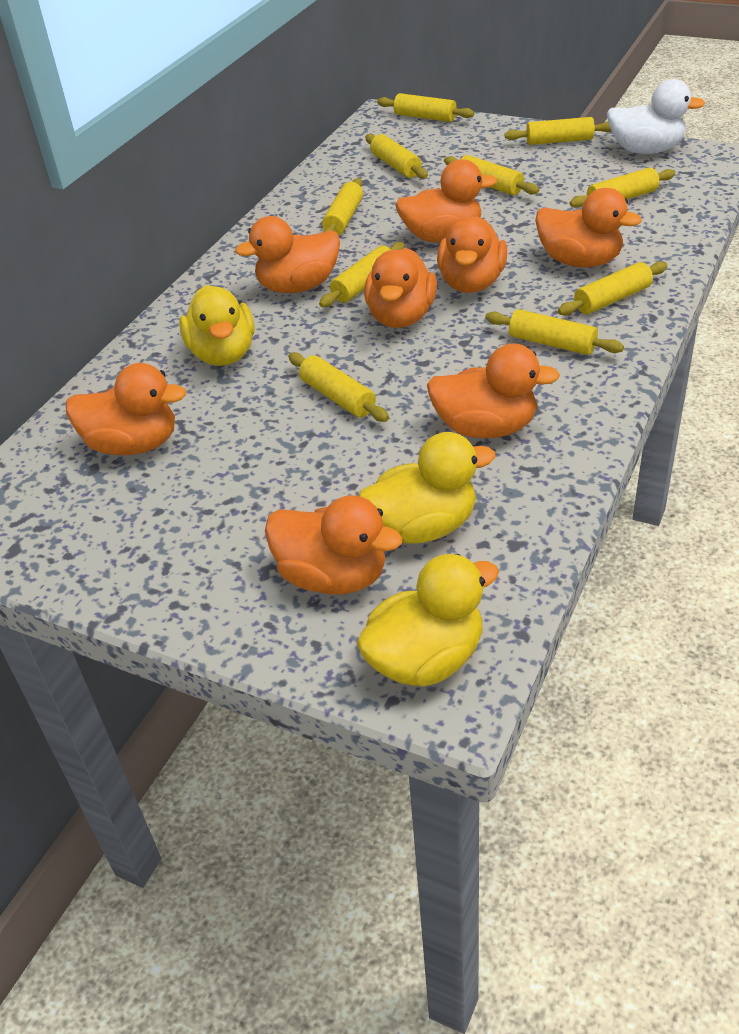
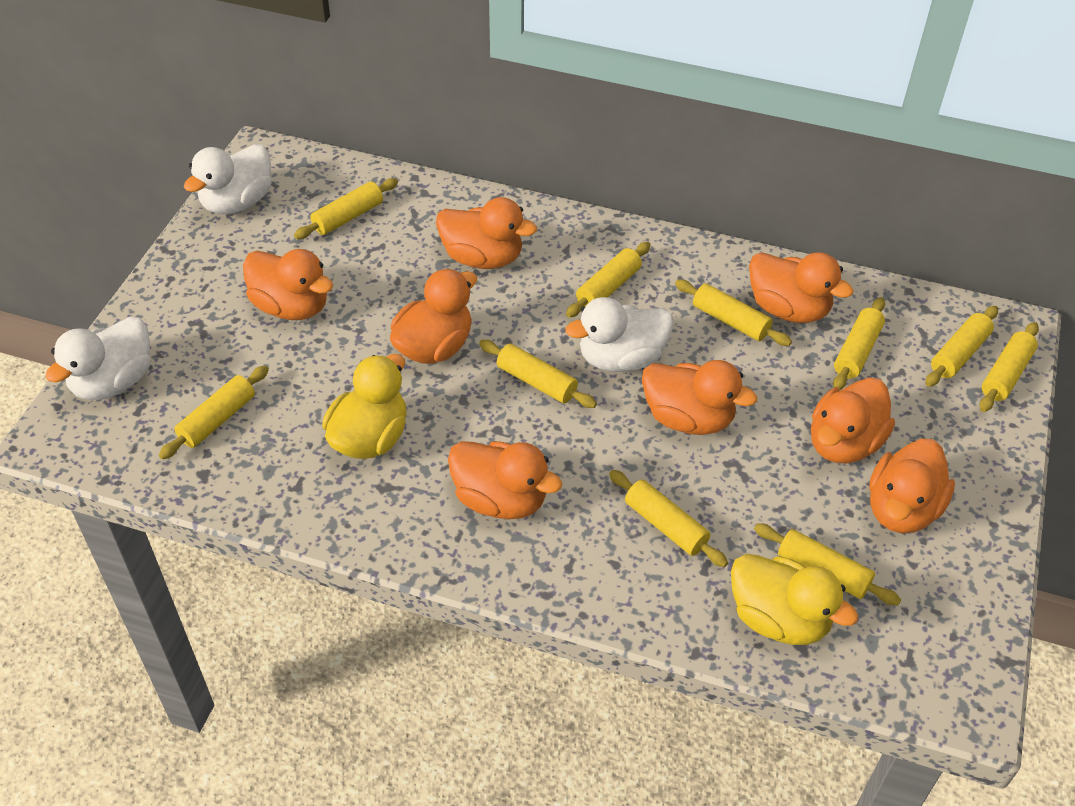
white duck: 1 -> 3
yellow duck: 3 -> 2

